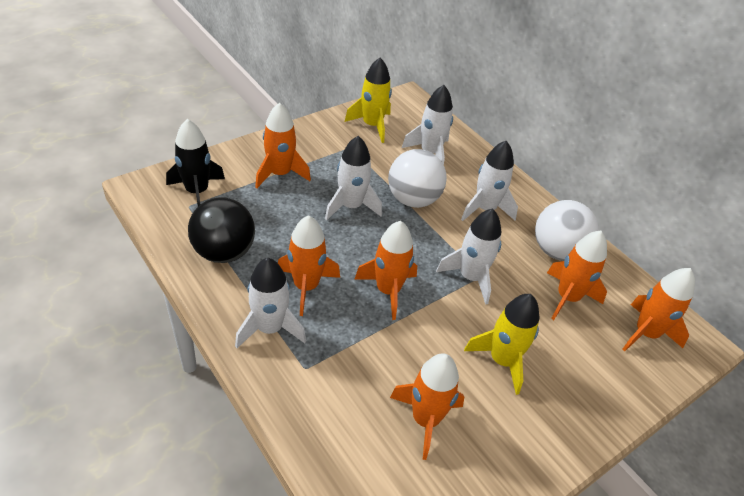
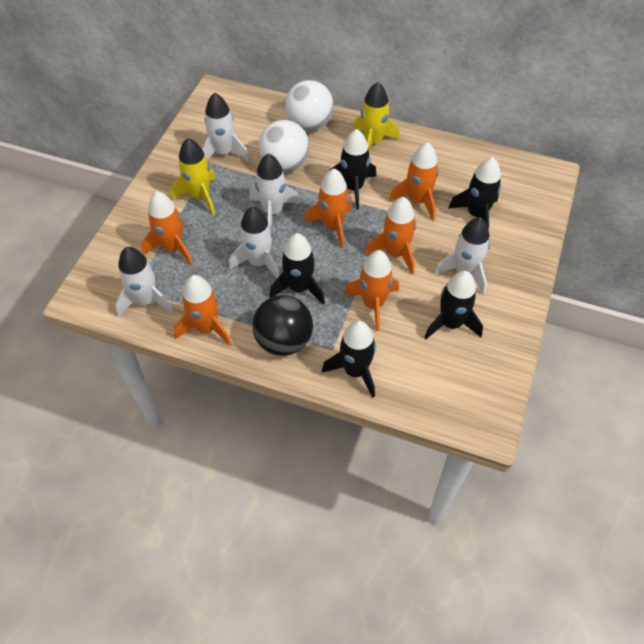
black rocket: 1 -> 5

